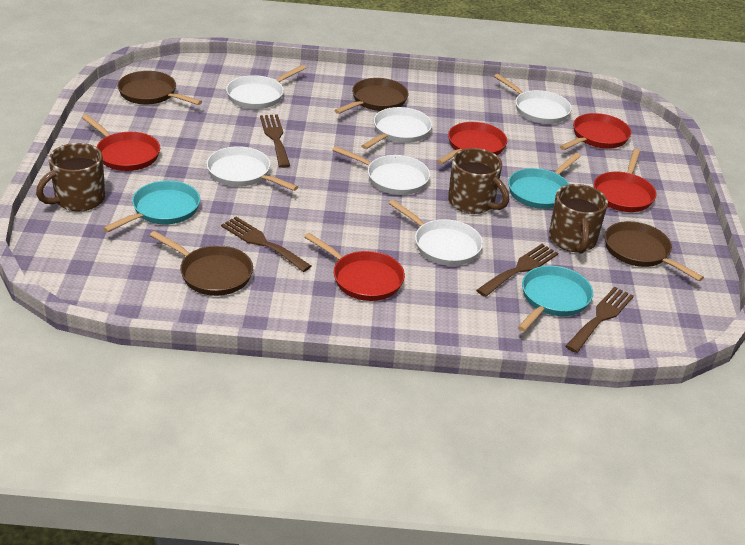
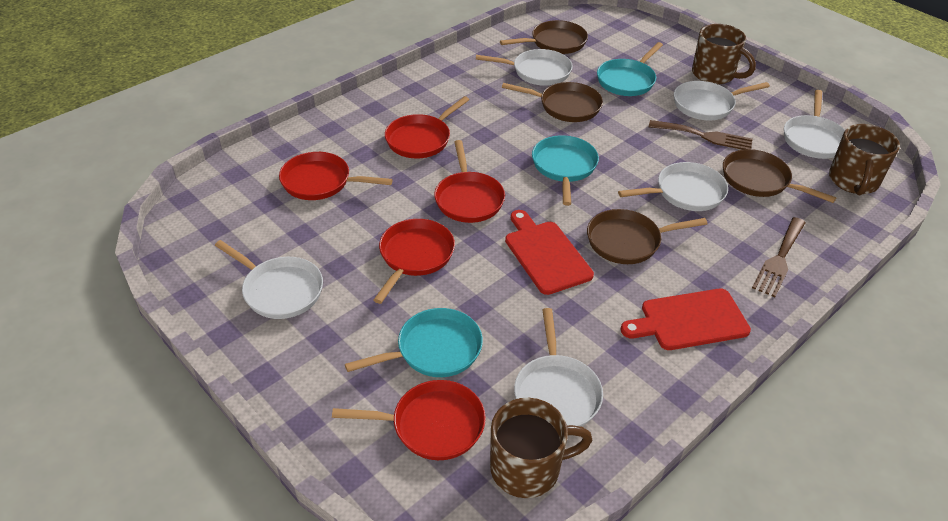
brown fork: 4 -> 2
red cutting board: 0 -> 2

